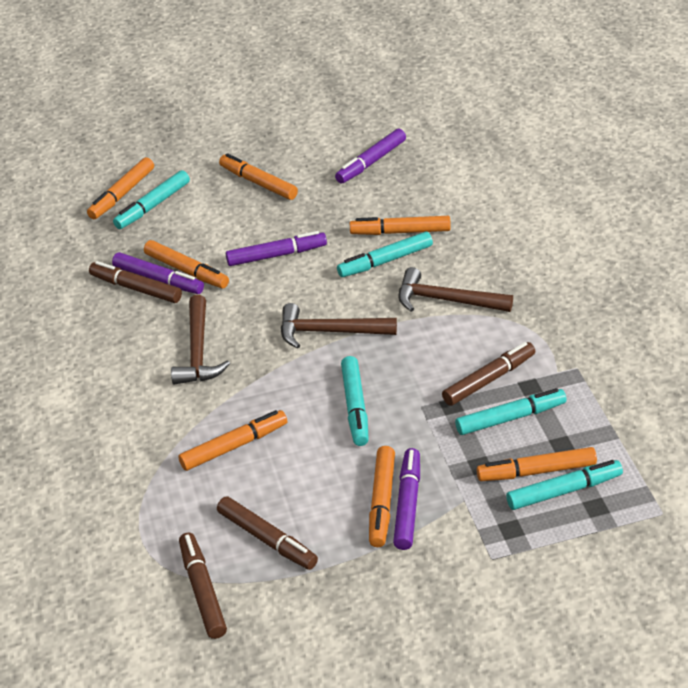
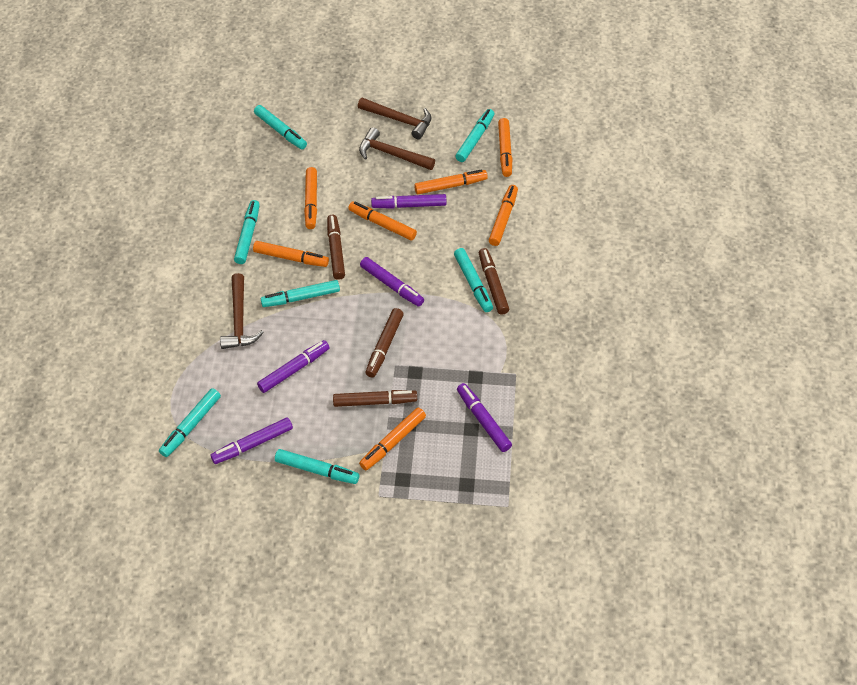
purple marker: 4 -> 5
turquoise marker: 5 -> 7

